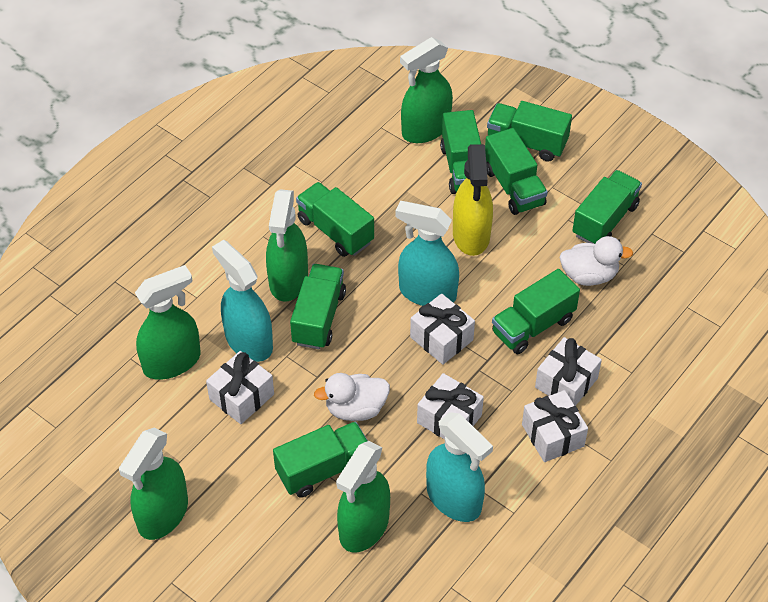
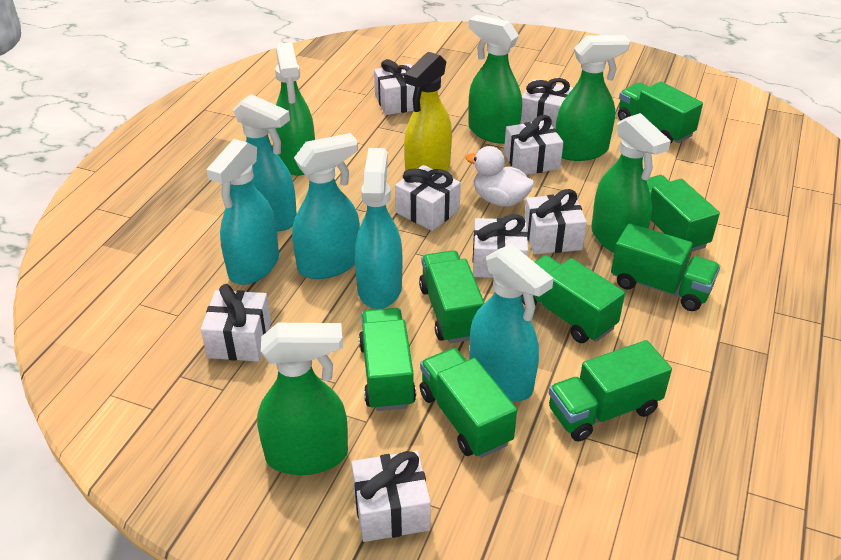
turquoise spray bottle: 3 -> 5
white duck: 2 -> 1
white gift: 5 -> 8

